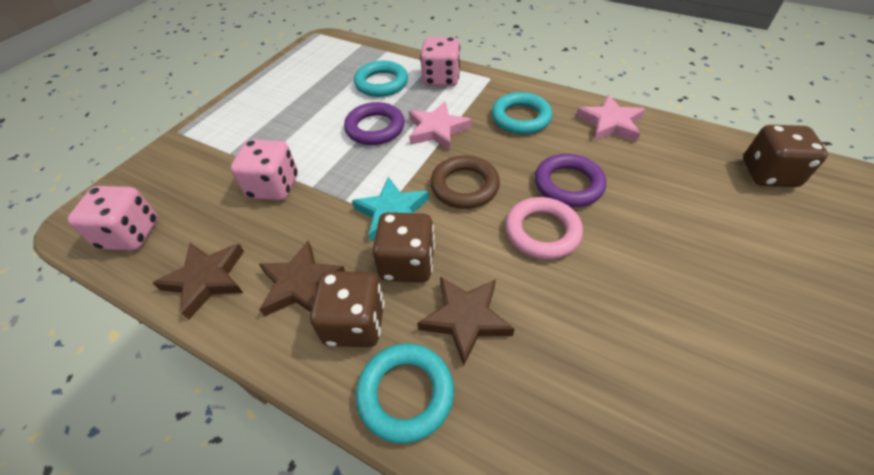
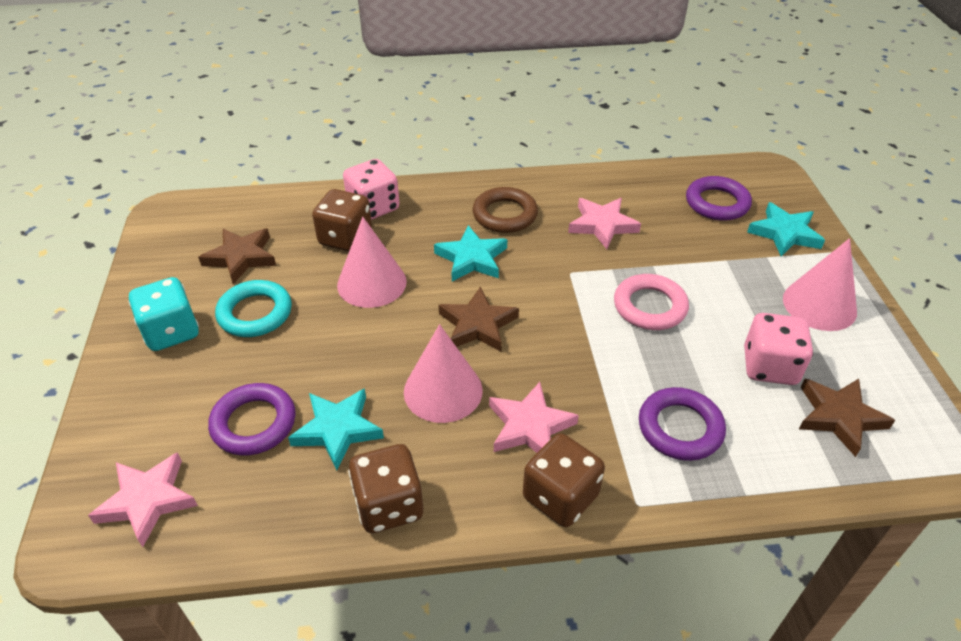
pink cone: 0 -> 3
pink dice: 3 -> 2
pink star: 2 -> 3
purple ring: 2 -> 3
turquoise dice: 0 -> 1
turquoise ring: 3 -> 1
turquoise star: 1 -> 3

